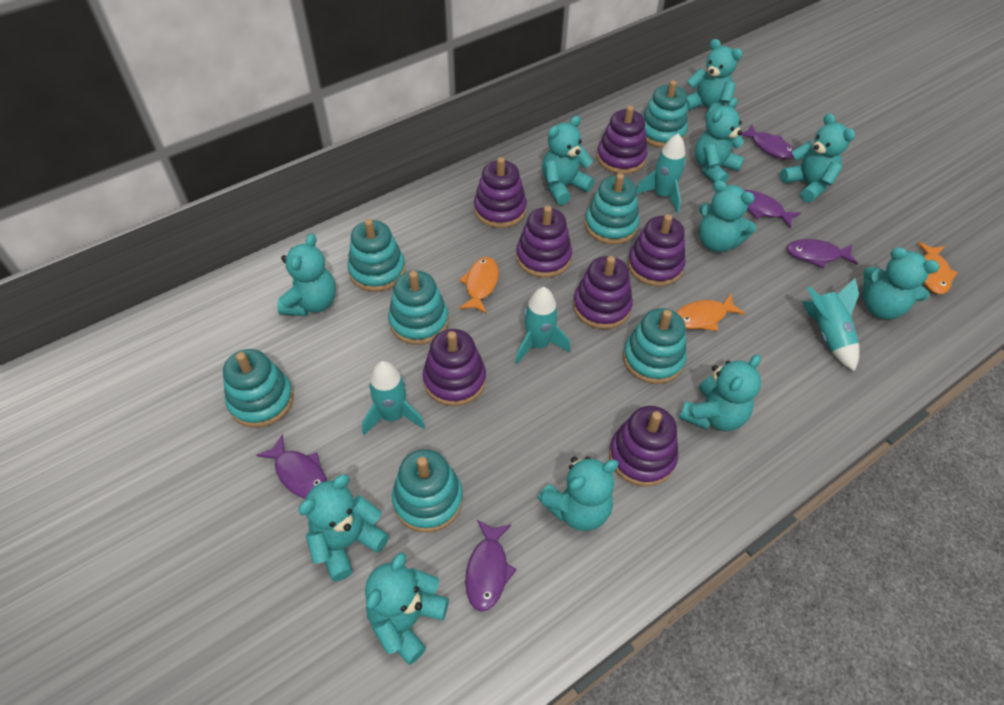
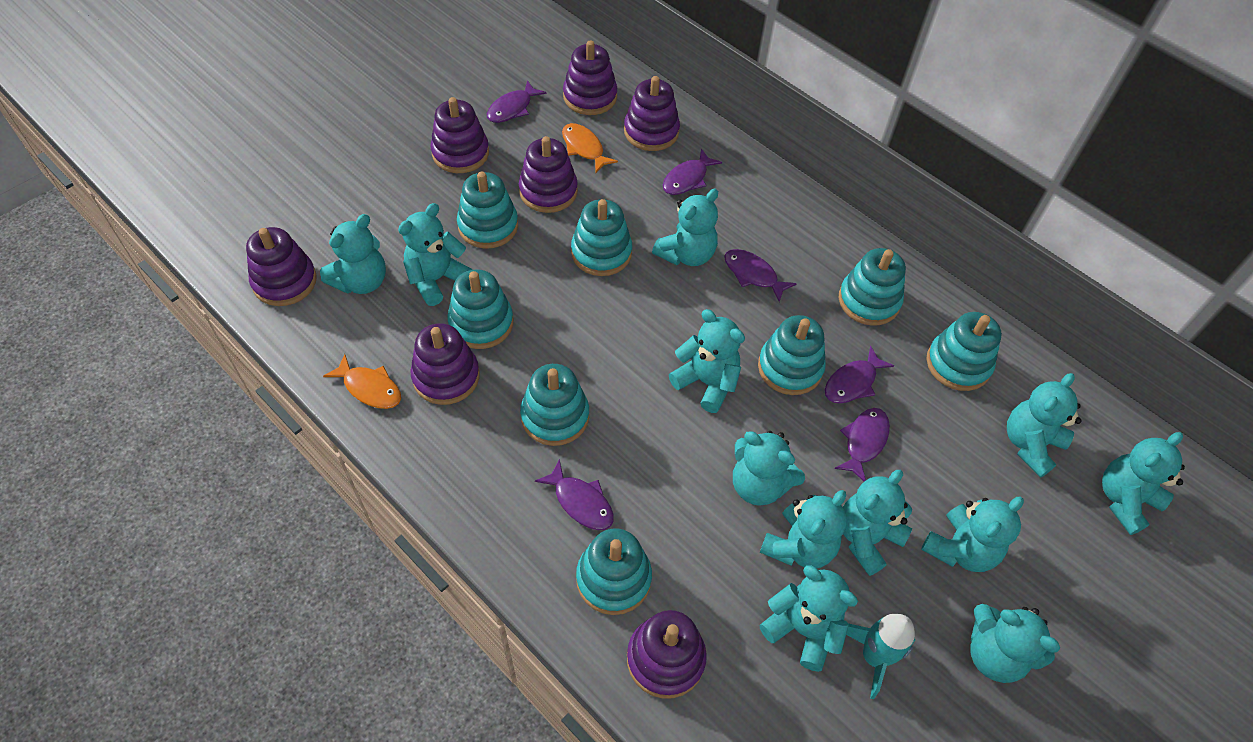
orange fish: 3 -> 2
purple fish: 5 -> 6
turquoise rocket: 4 -> 1
turquoise stacking toy: 7 -> 8
turquoise teddy bear: 11 -> 12

